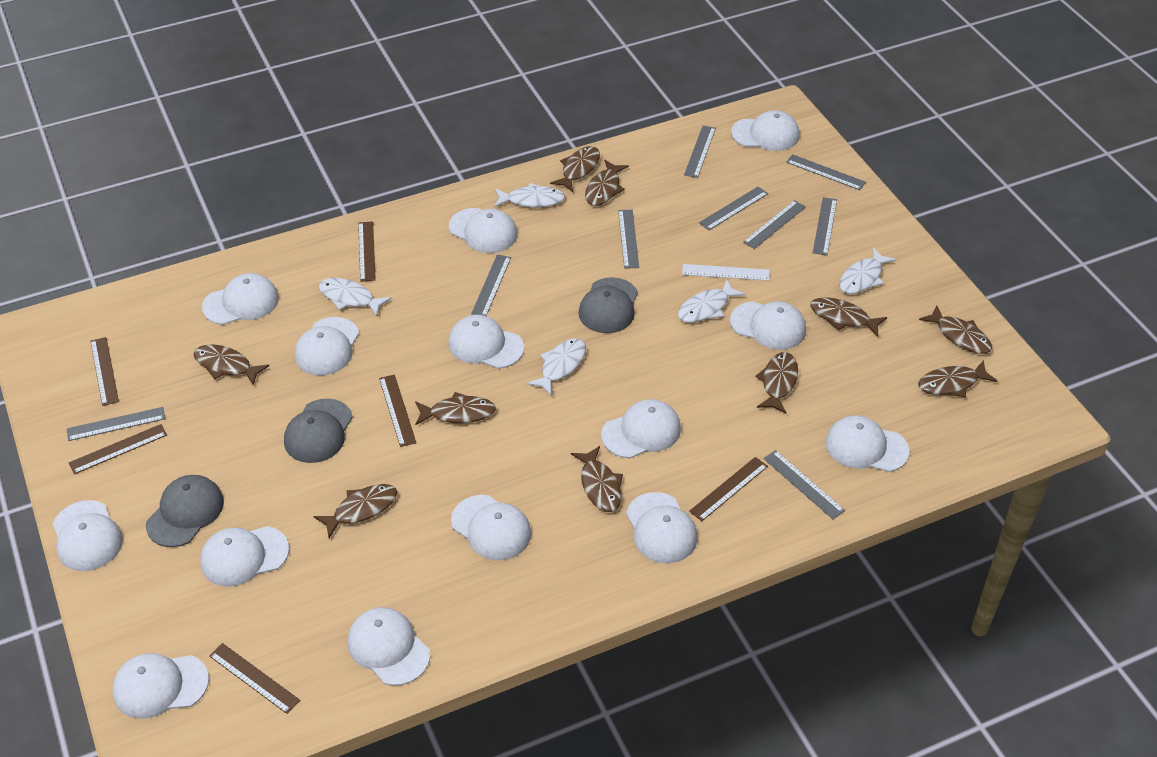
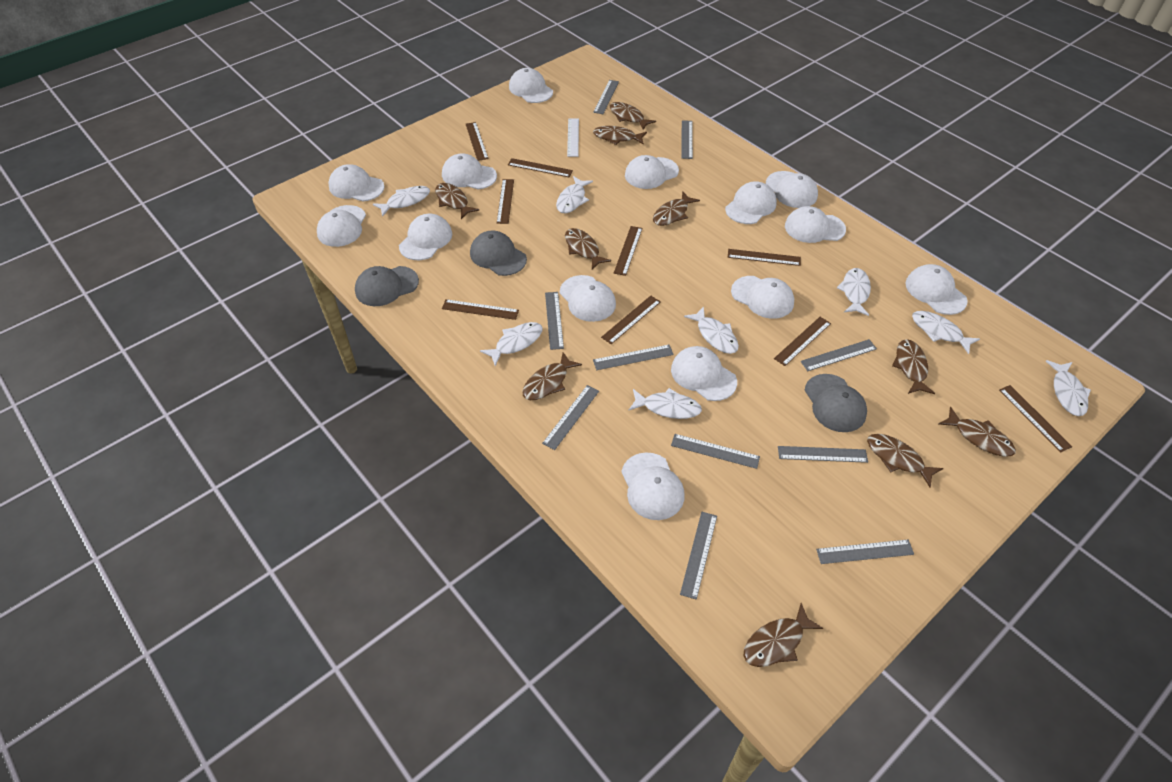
brown ruler: 6 -> 9
grey ruler: 9 -> 10
white fish: 5 -> 8

